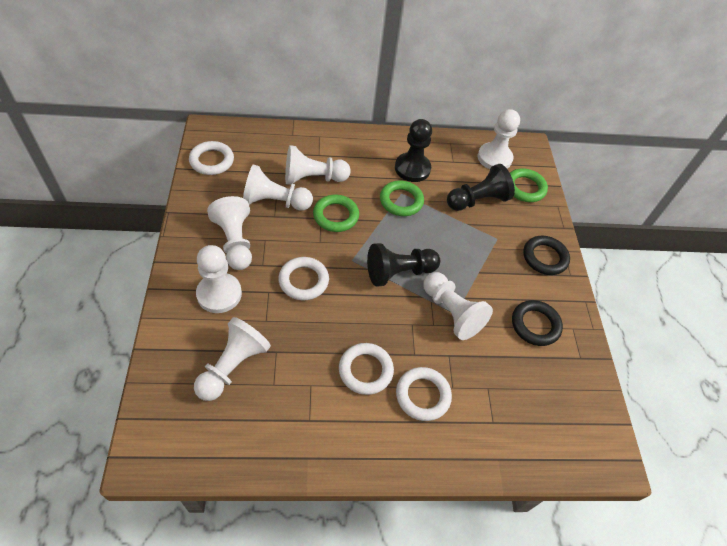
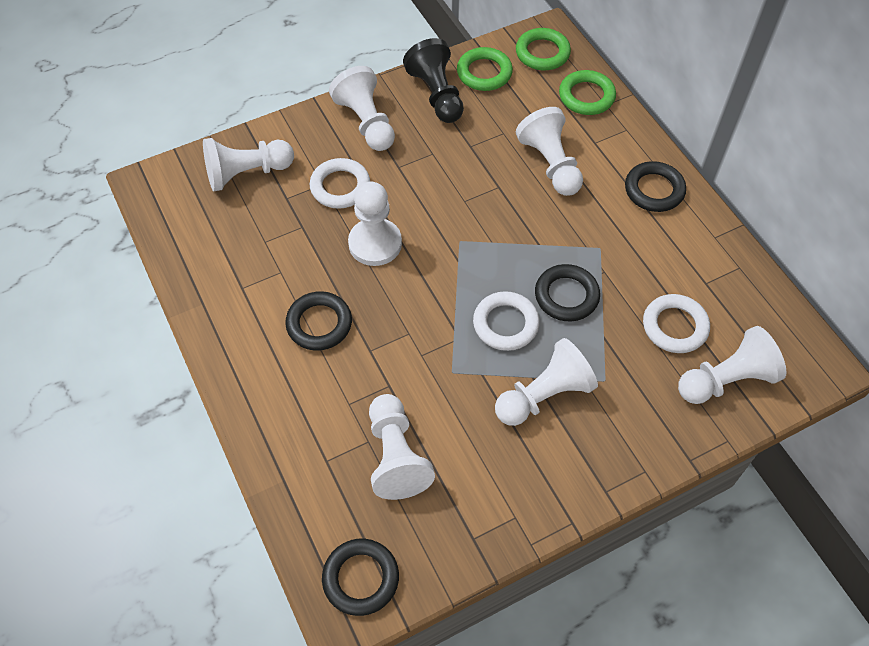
black pawn: 3 -> 1
black ring: 2 -> 4
white ring: 4 -> 3

